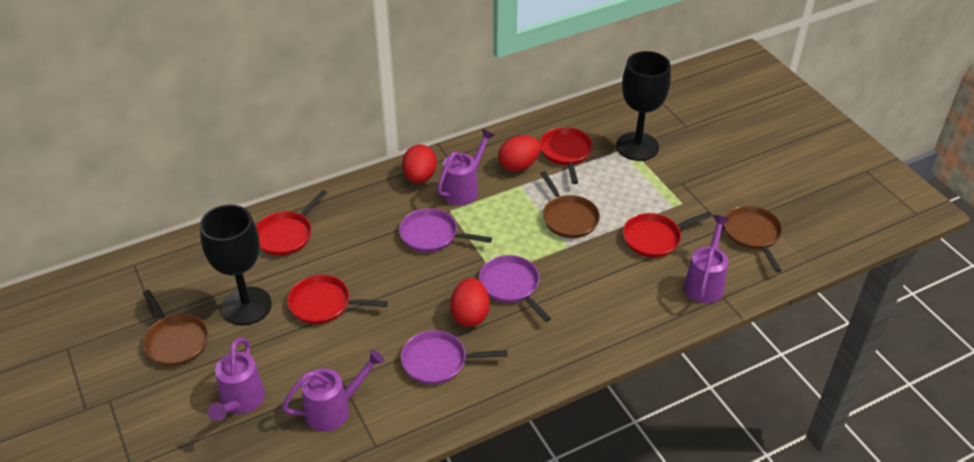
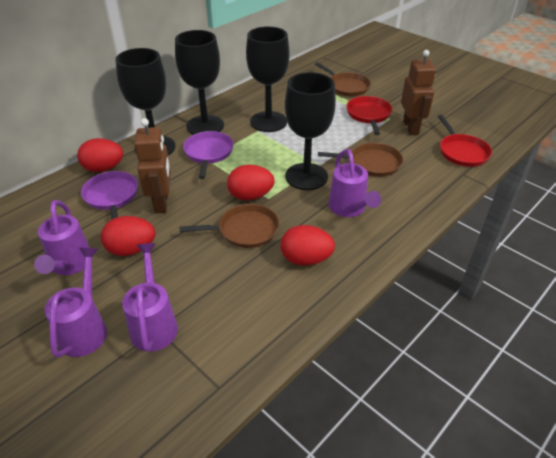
black goblet: 2 -> 4
brown robot: 0 -> 2
purple pan: 3 -> 2
red egg: 3 -> 4
red pan: 4 -> 2

